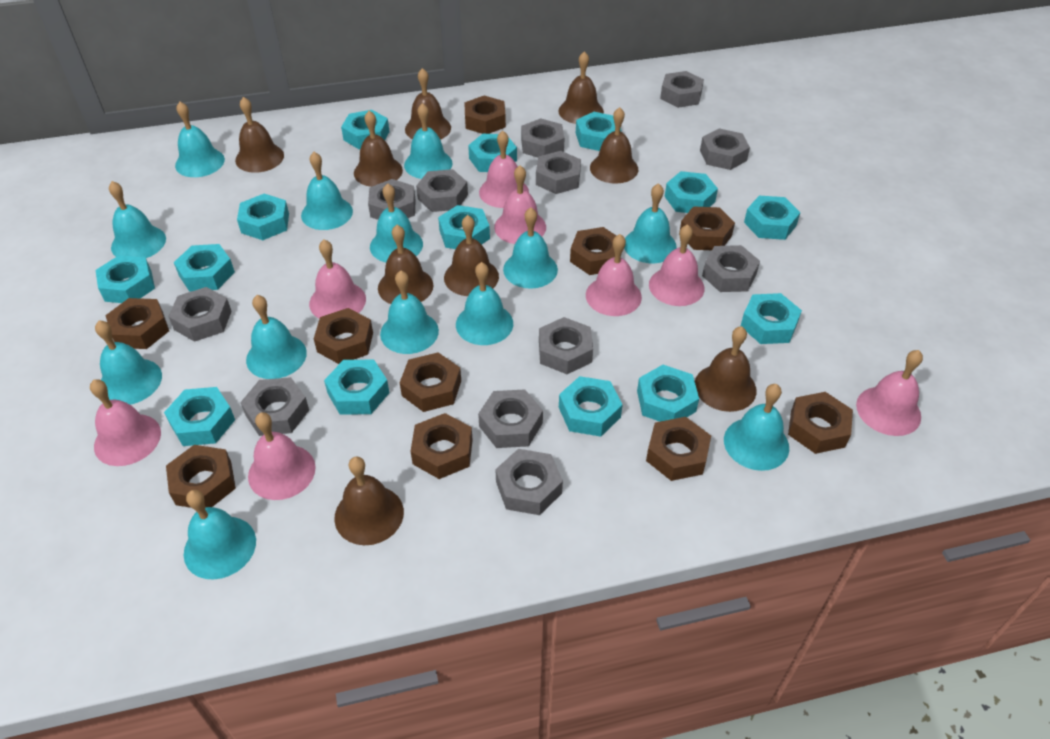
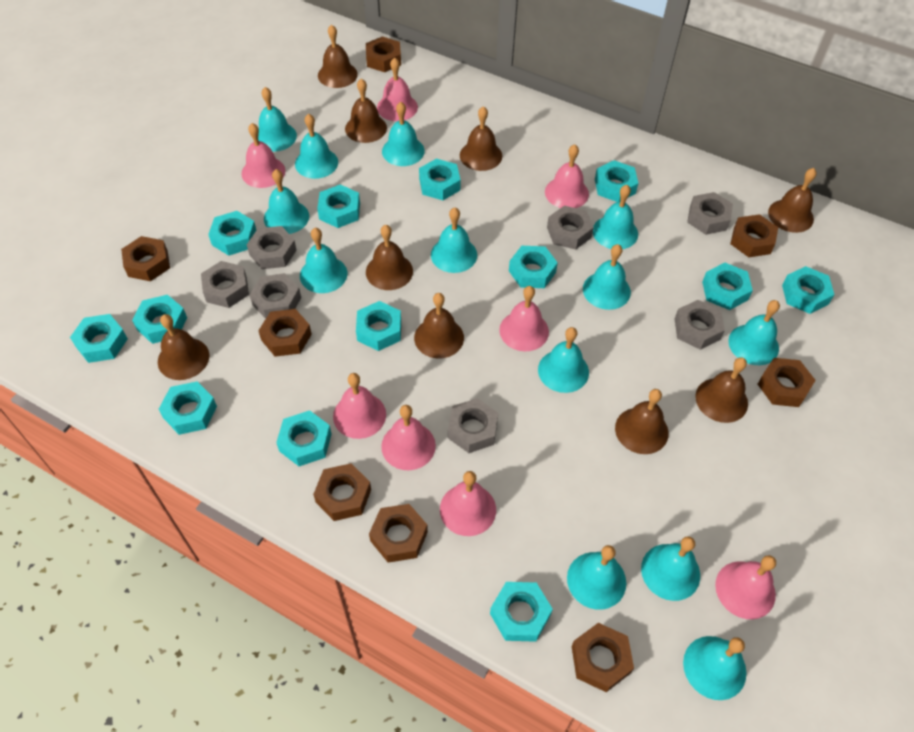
brown nut: 10 -> 8
grey nut: 12 -> 7
turquoise nut: 14 -> 13

